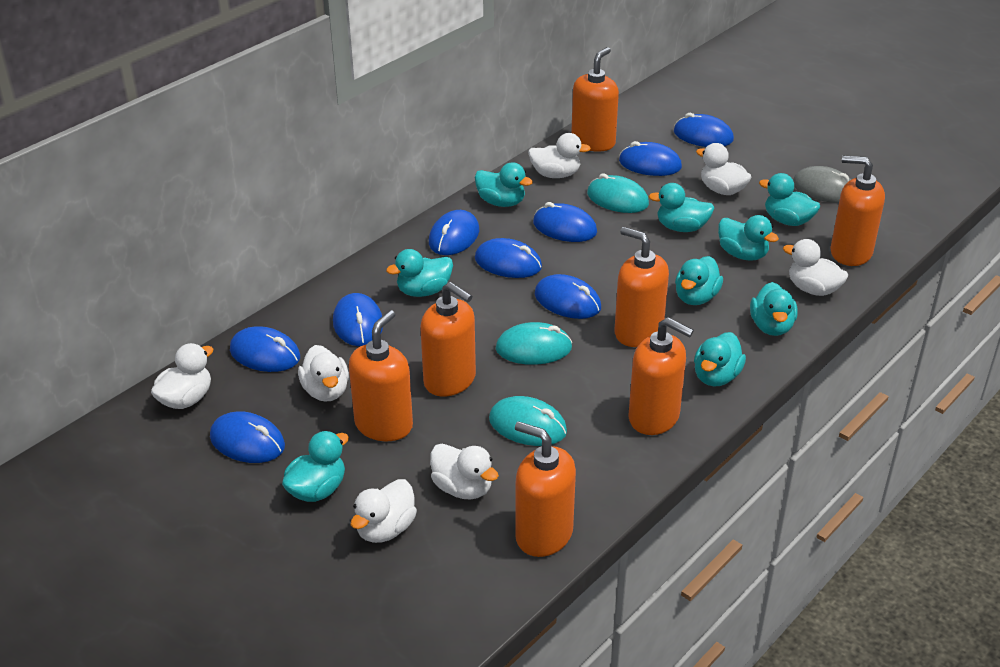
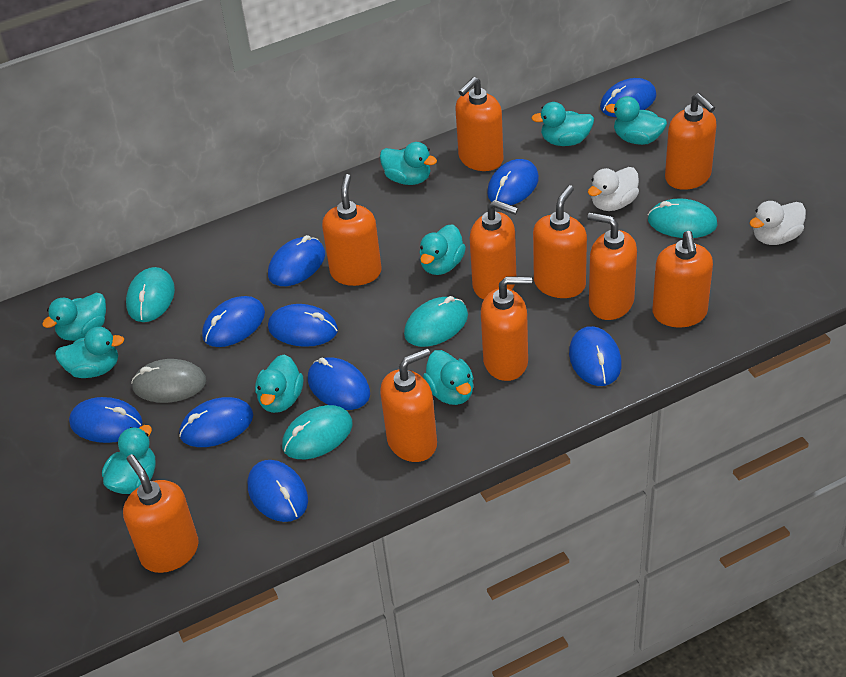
blue mouse: 9 -> 10
orange soap dispenser: 7 -> 10
turquoise mouse: 3 -> 4
white duck: 7 -> 2

